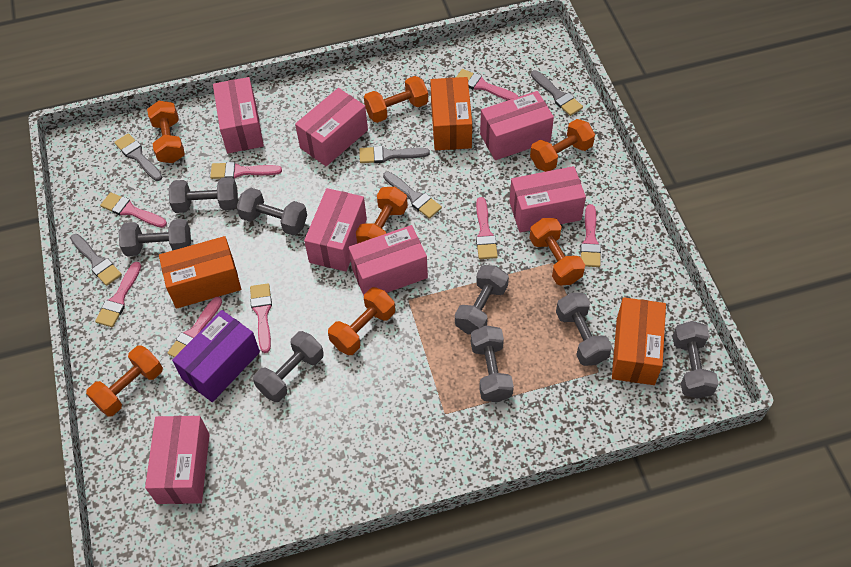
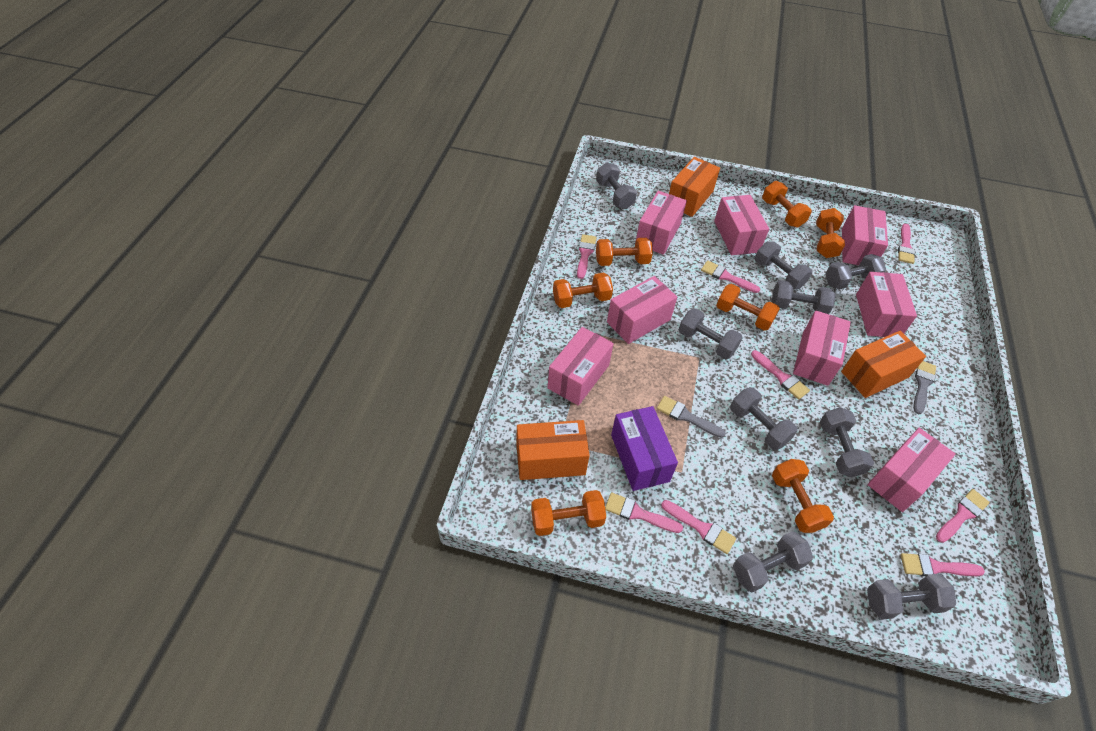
grey brush: 5 -> 2
grey dumbbell: 8 -> 9
pink box: 7 -> 8

